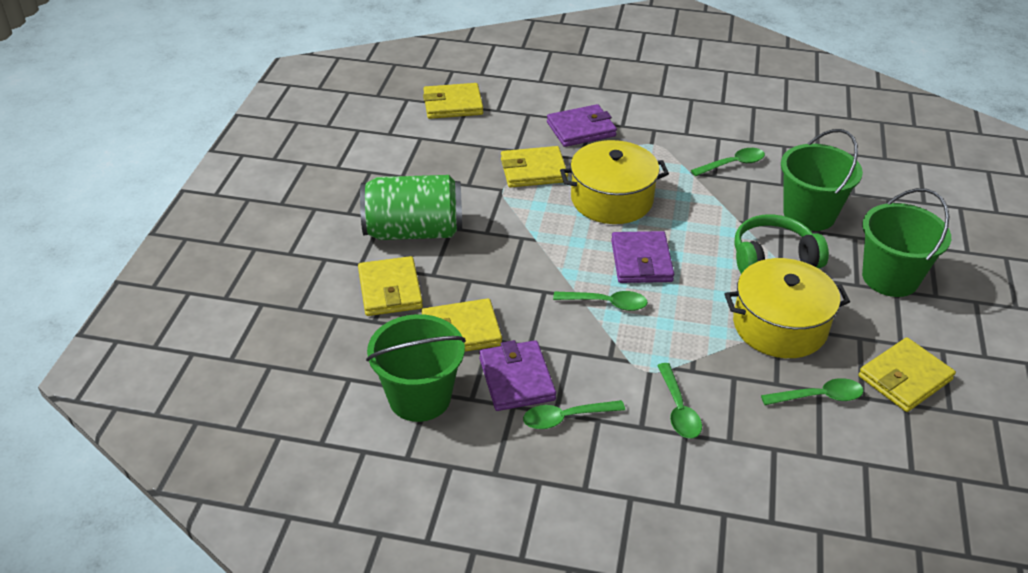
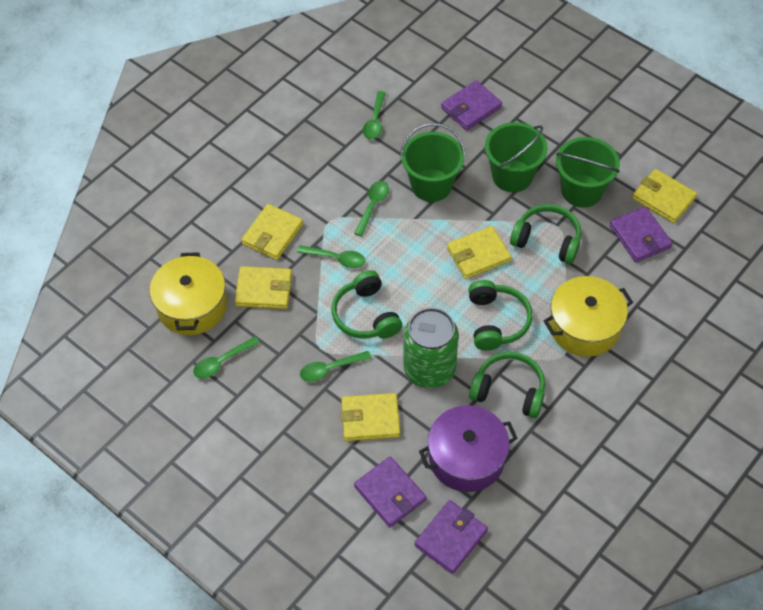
green headphones: 1 -> 4
purple pot: 0 -> 1
purple wallet: 3 -> 4

